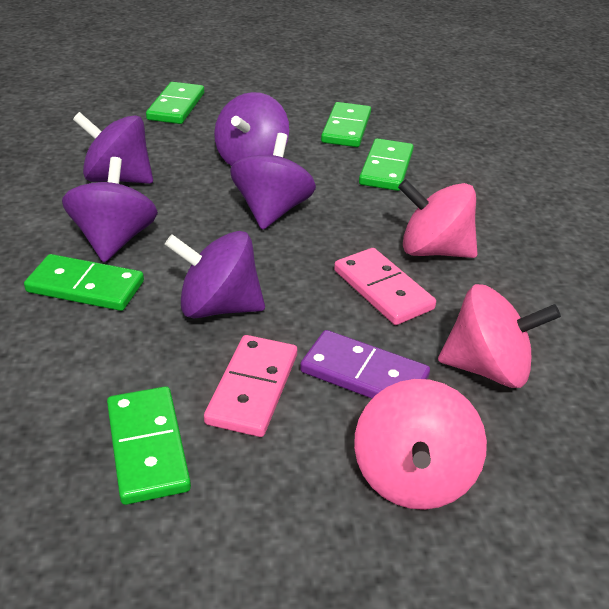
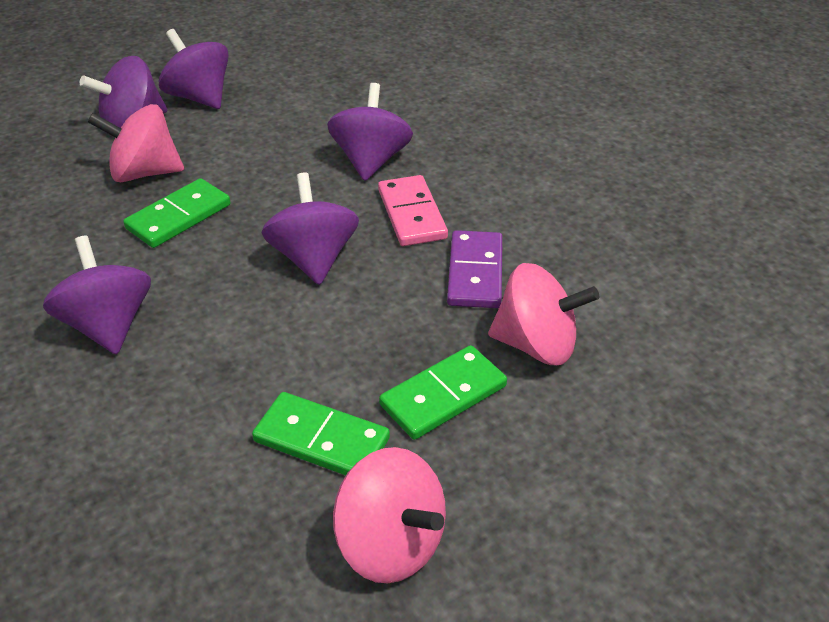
green domino: 5 -> 3
pink domino: 2 -> 1

